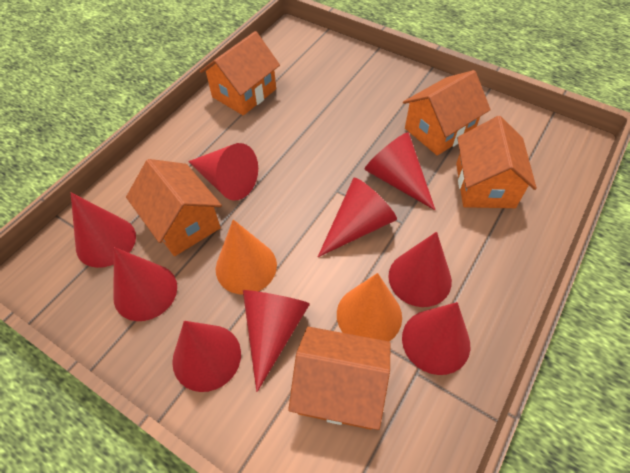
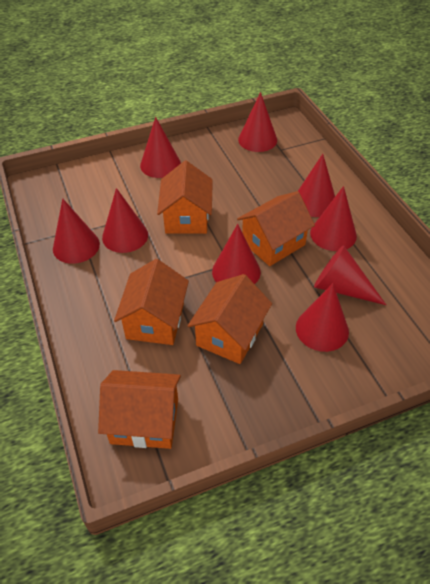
orange cone: 2 -> 0

